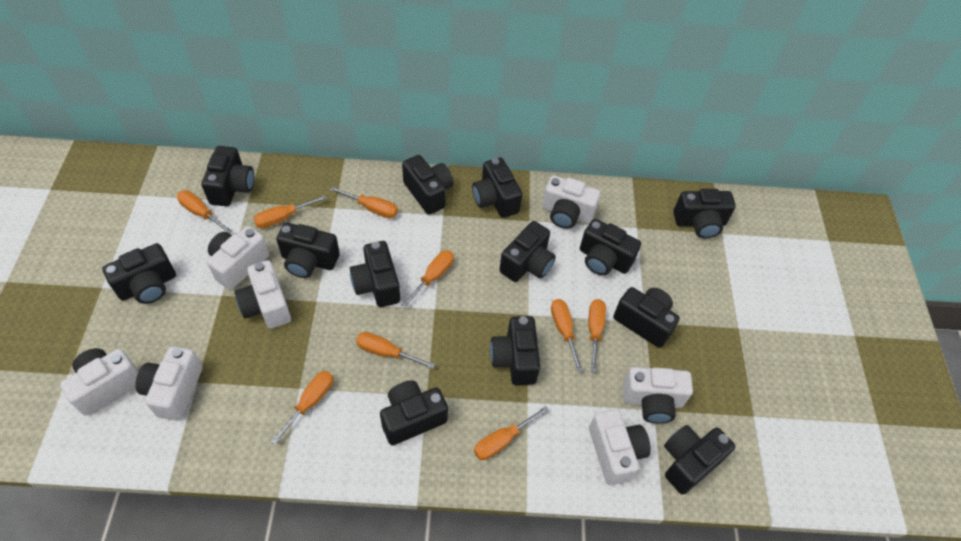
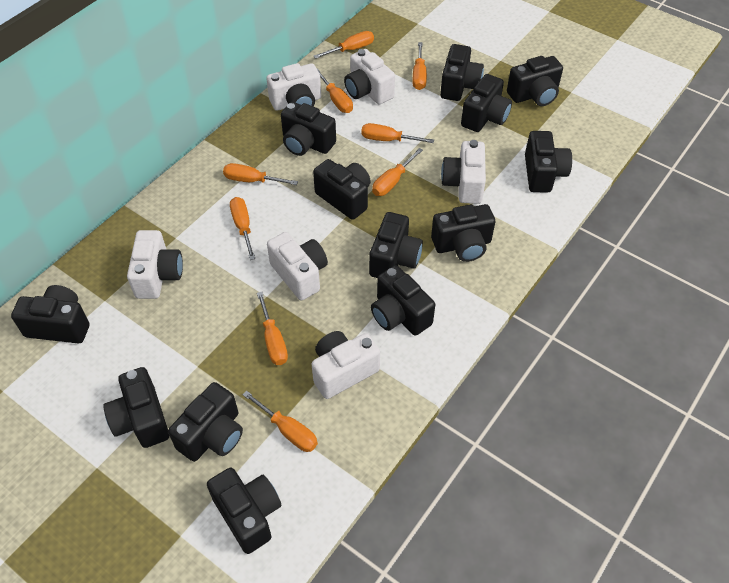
white camera: 7 -> 6

